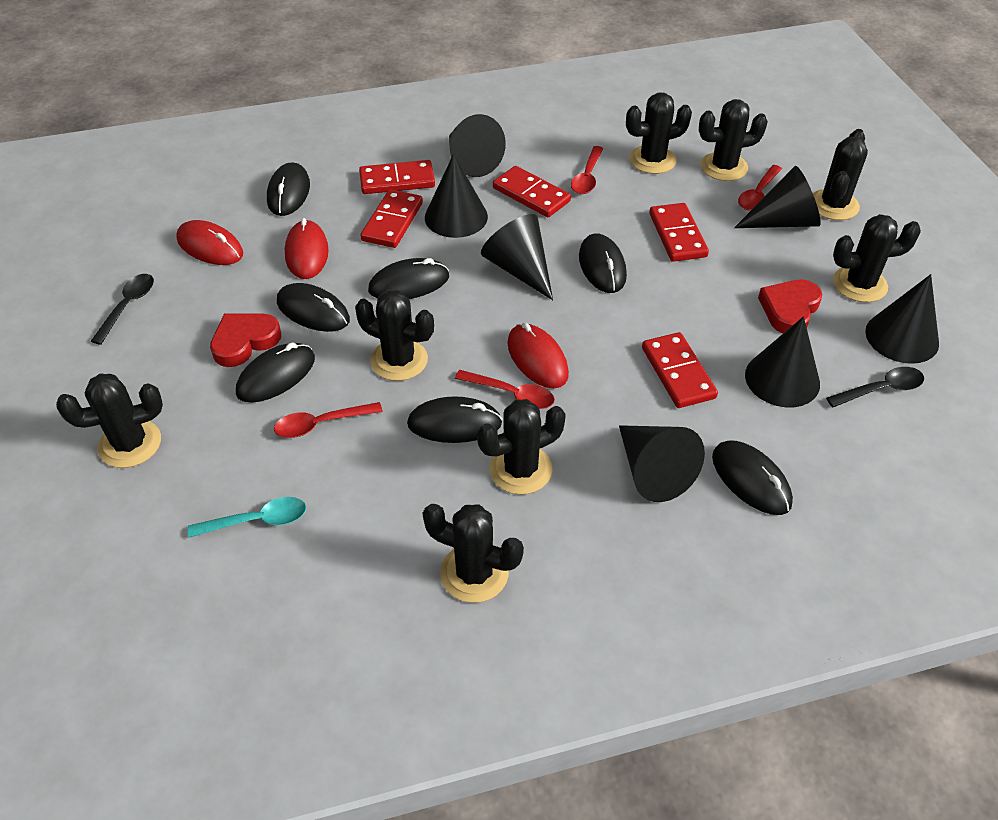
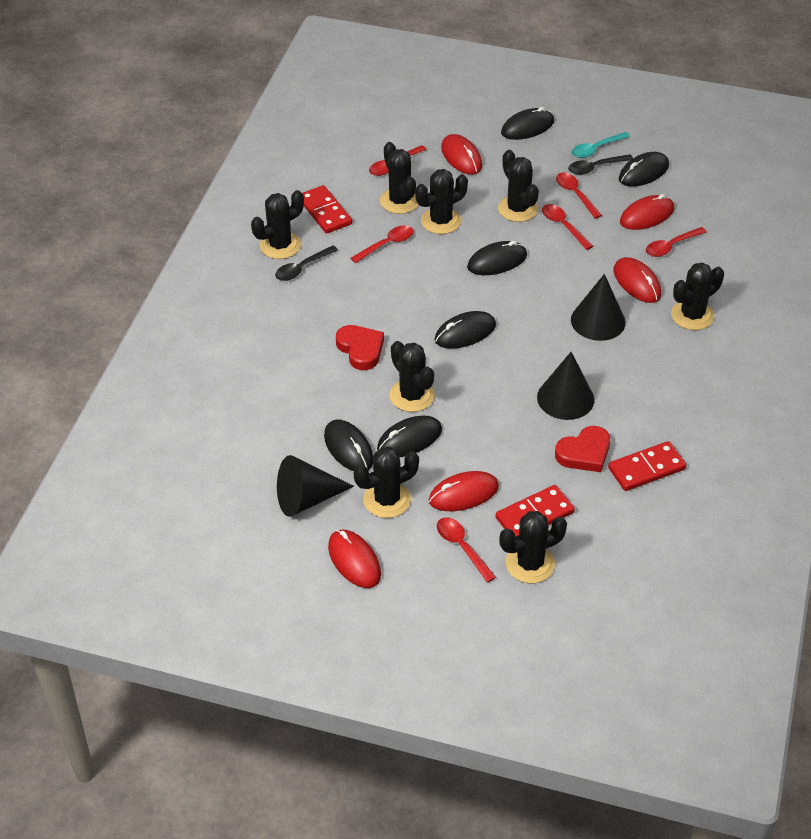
black cone: 7 -> 3
black mouse: 7 -> 6
red domino: 5 -> 3
red mouse: 3 -> 5
red spoon: 4 -> 6

